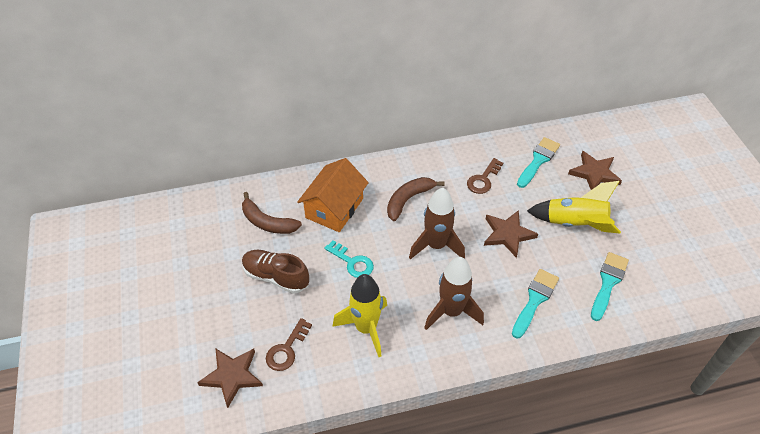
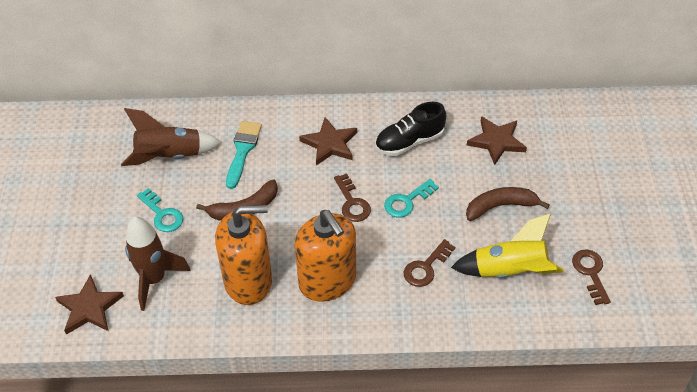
black shoe: 0 -> 1
brown key: 2 -> 3
brown shoe: 1 -> 0
orange house: 1 -> 0
orange soap dispenser: 0 -> 2
turquoise brush: 3 -> 1
turquoise key: 1 -> 2
yellow rocket: 2 -> 1

